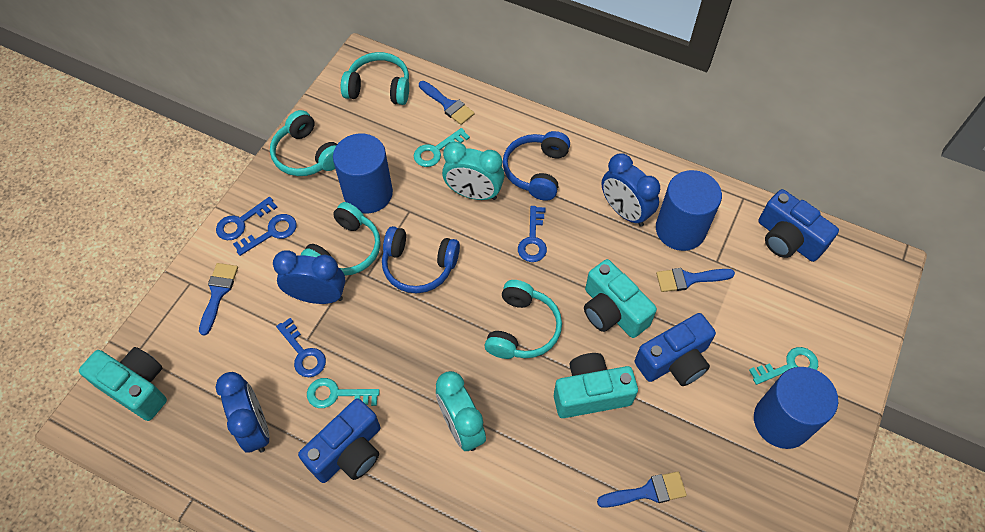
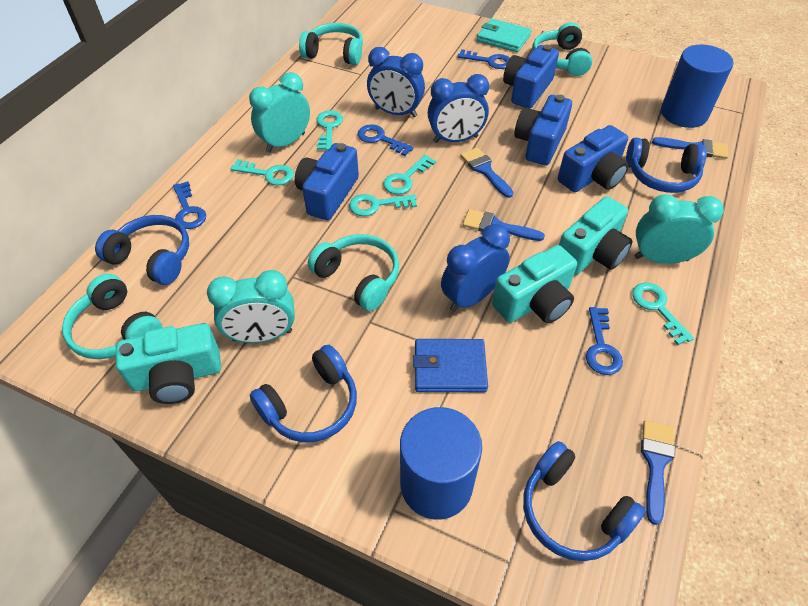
blue camera: 3 -> 4
blue cylinder: 3 -> 2
blue headphones: 2 -> 4
blue wallet: 0 -> 1
turquoise clock: 2 -> 3
turquoise key: 3 -> 5
turquoise wallet: 0 -> 1

